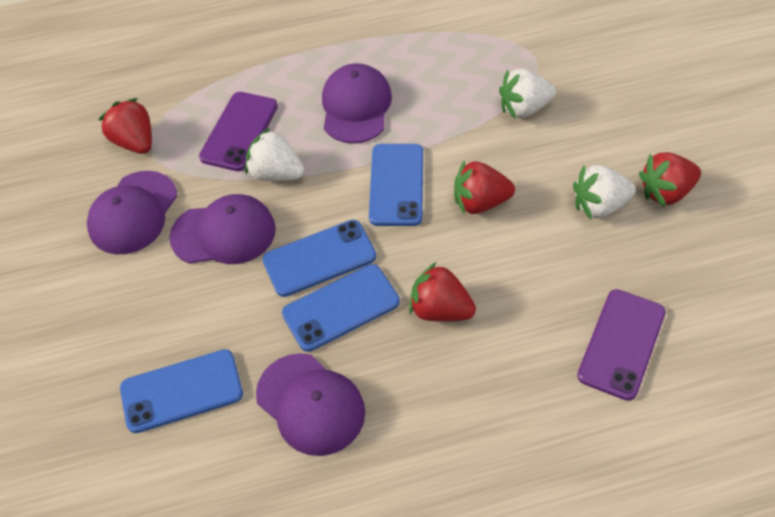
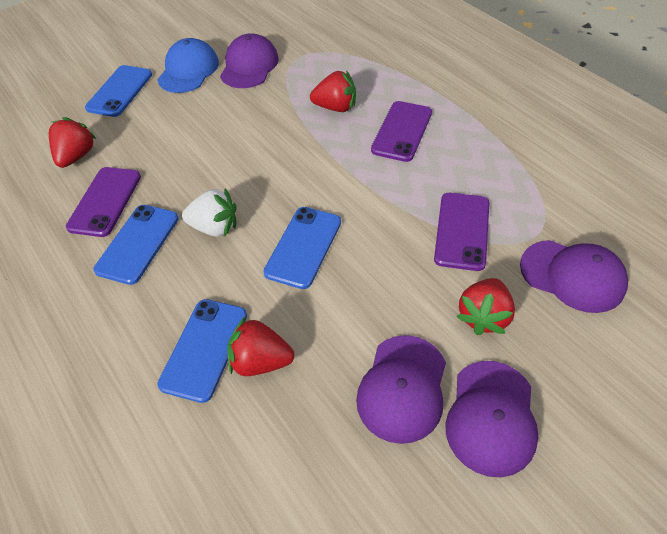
blue cap: 0 -> 1
purple phone: 2 -> 3
white strawberry: 3 -> 1

